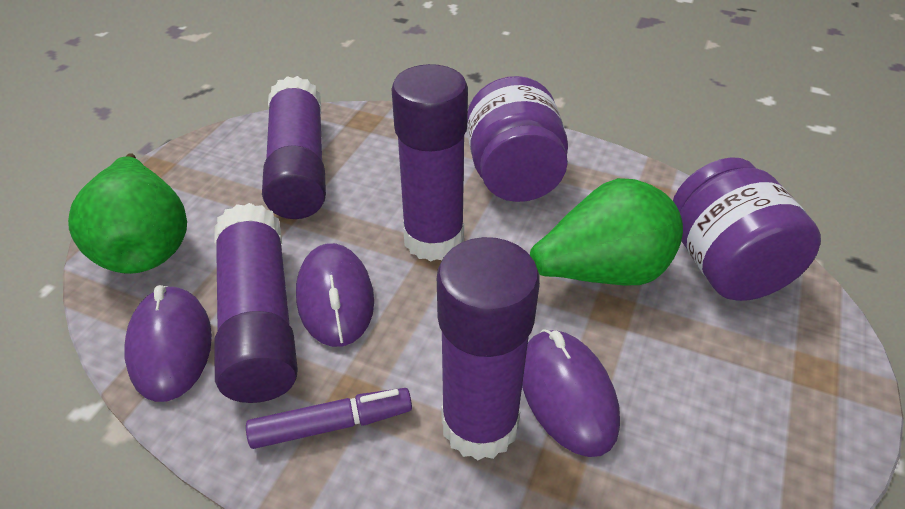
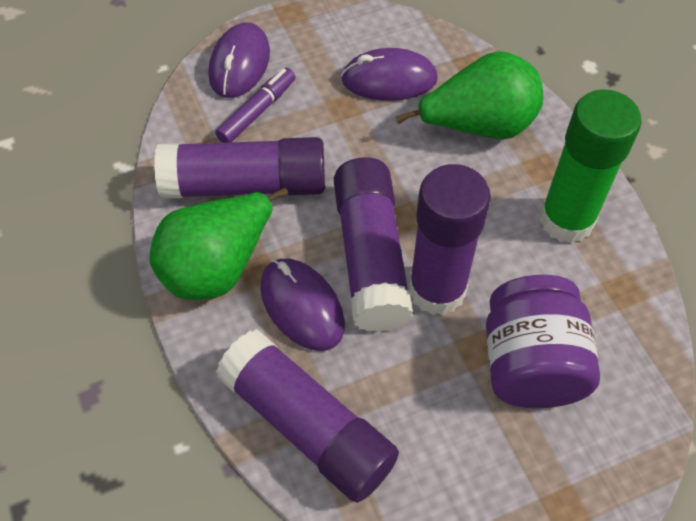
green glue stick: 0 -> 1
purple jar: 2 -> 1

